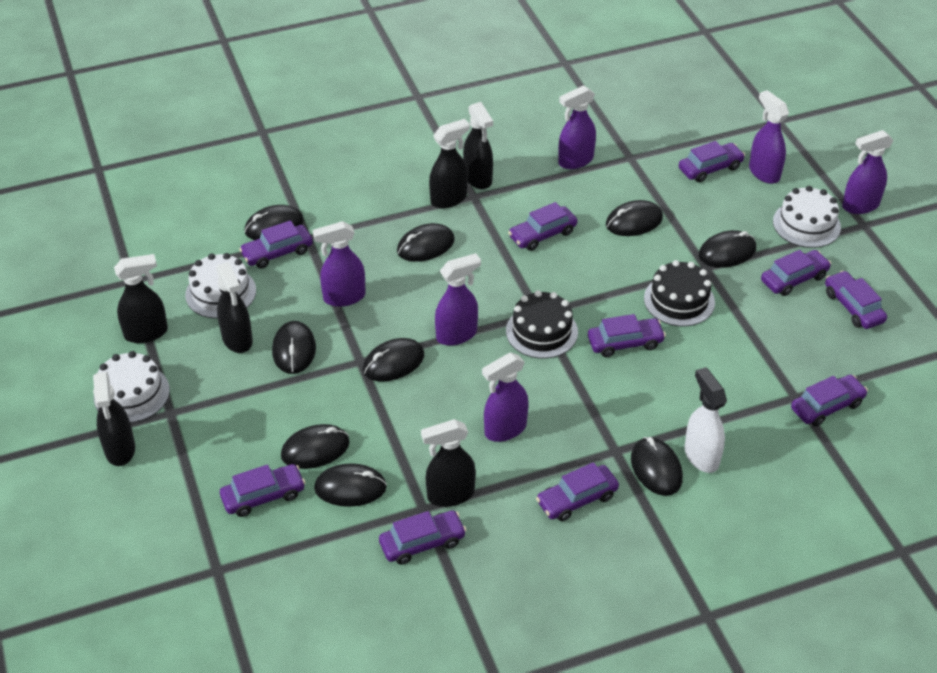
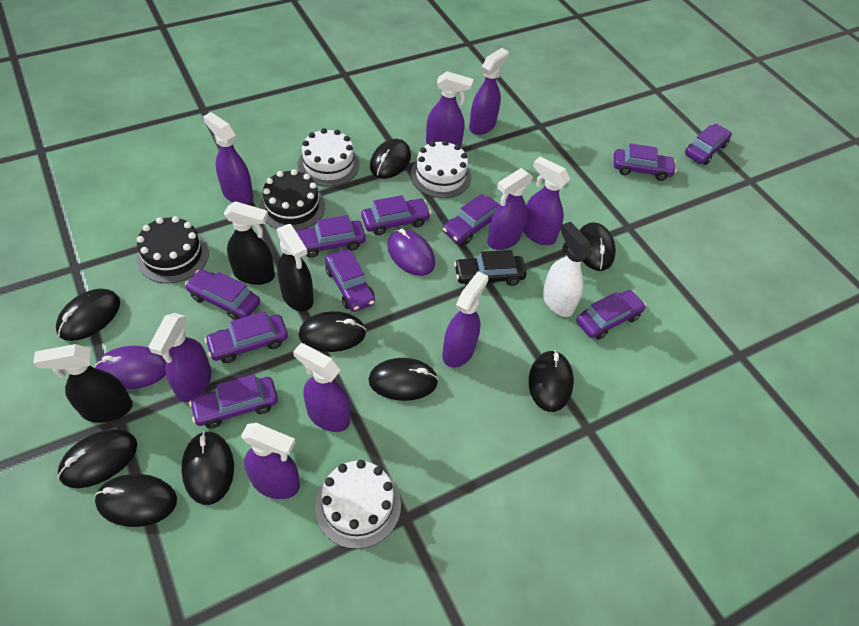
black car: 0 -> 1
black spray bottle: 6 -> 3
purple mouse: 0 -> 2
purple spray bottle: 6 -> 9

